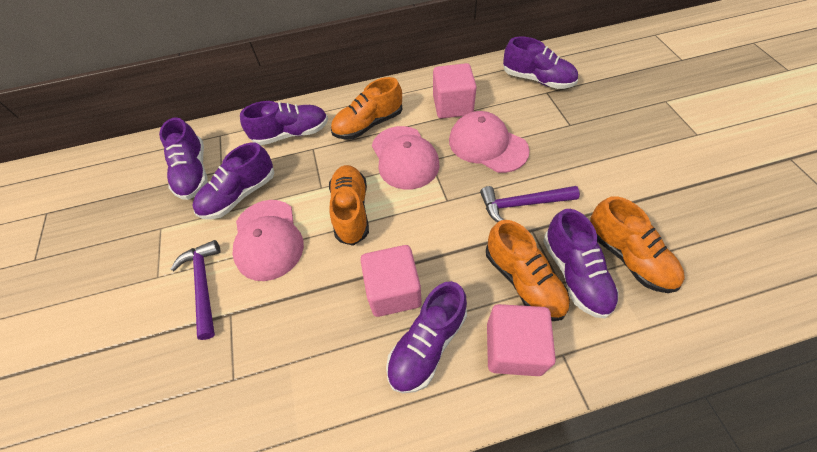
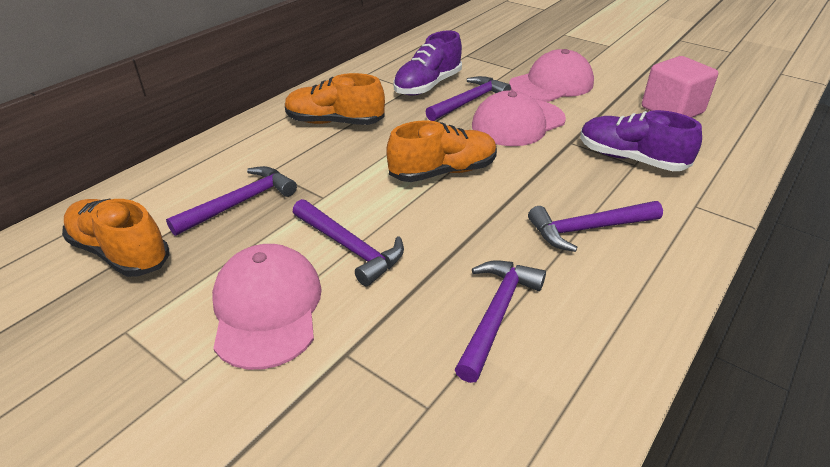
orange shoe: 4 -> 3
pink cube: 3 -> 1
purple hammer: 2 -> 5
purple shoe: 6 -> 2

